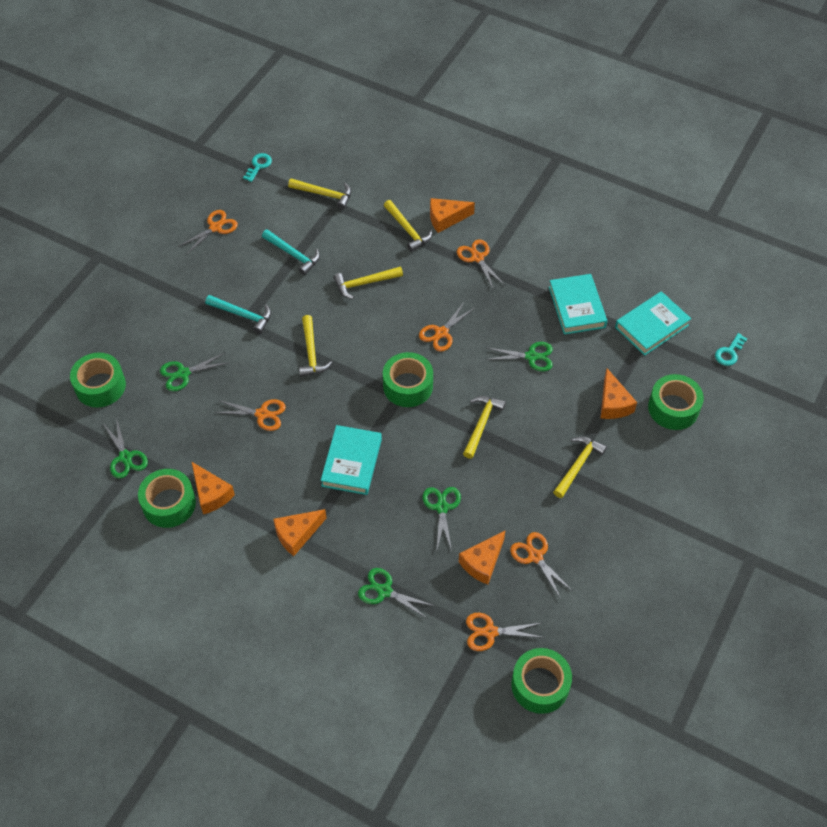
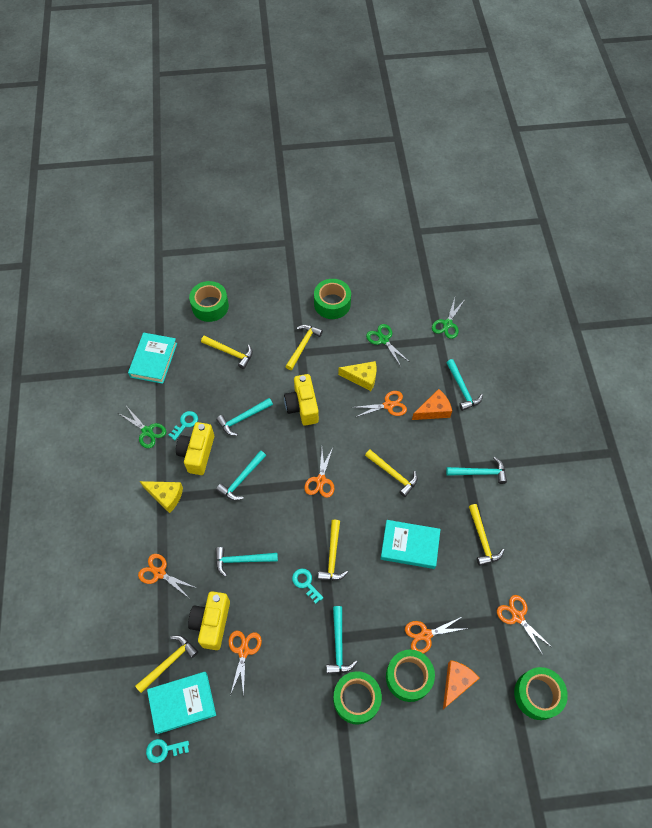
green scissors: 5 -> 3
orange cheese: 5 -> 2
turquoise hammer: 2 -> 6
turquoise key: 2 -> 3
yellow camera: 0 -> 3
yellow cheese: 0 -> 2

